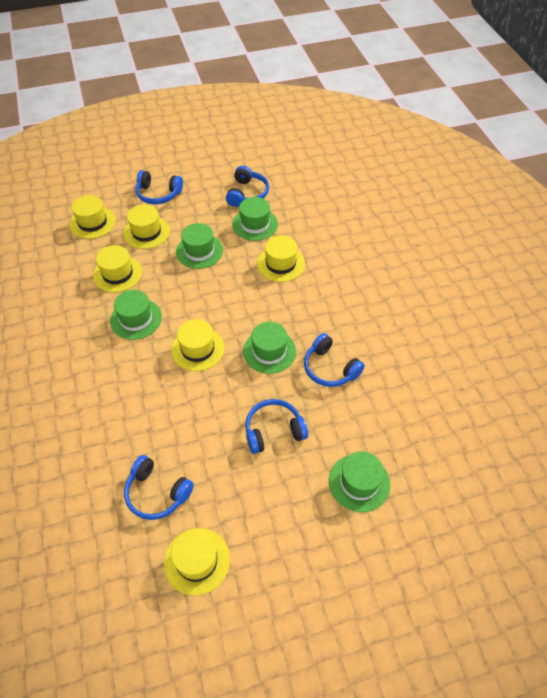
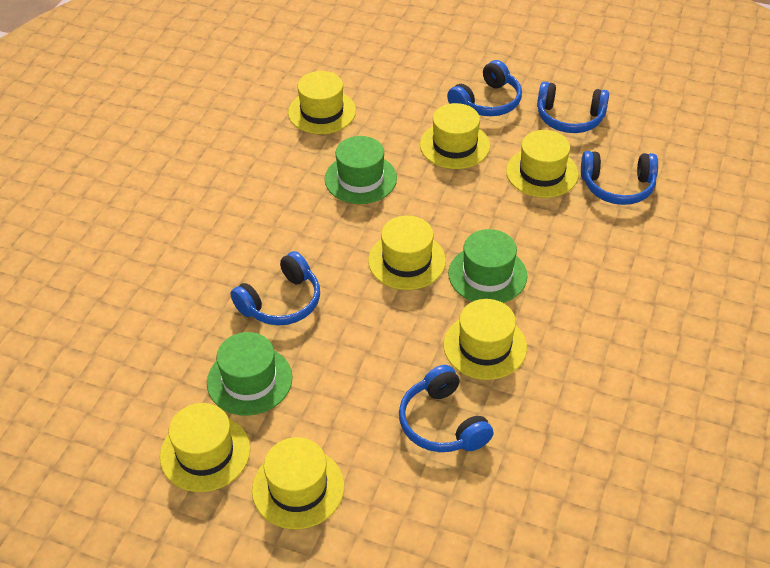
green hat: 5 -> 3
yellow hat: 6 -> 7

